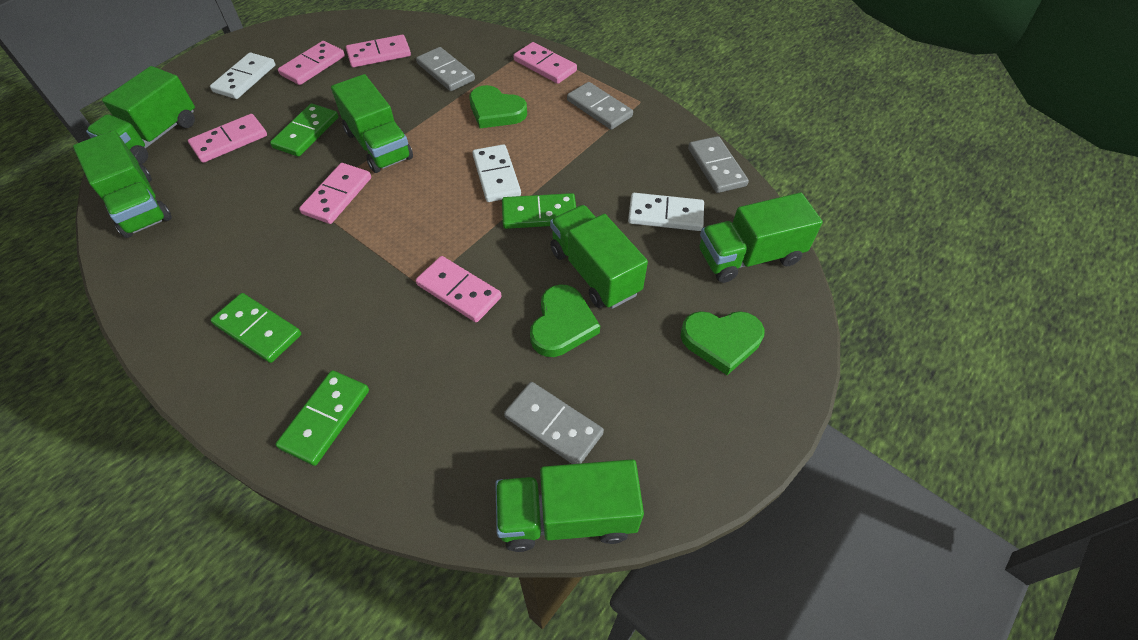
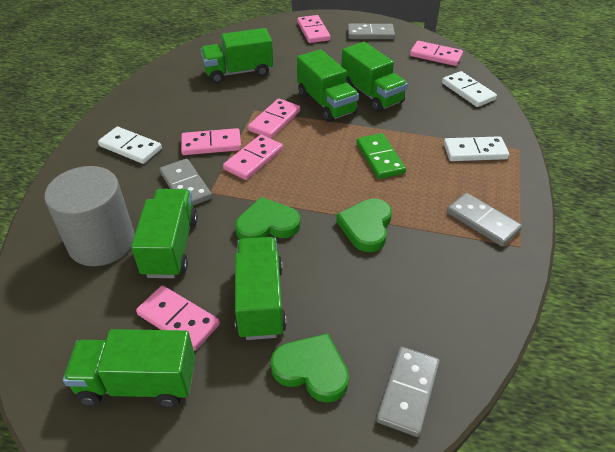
green domino: 4 -> 1
grey cylinder: 0 -> 1

